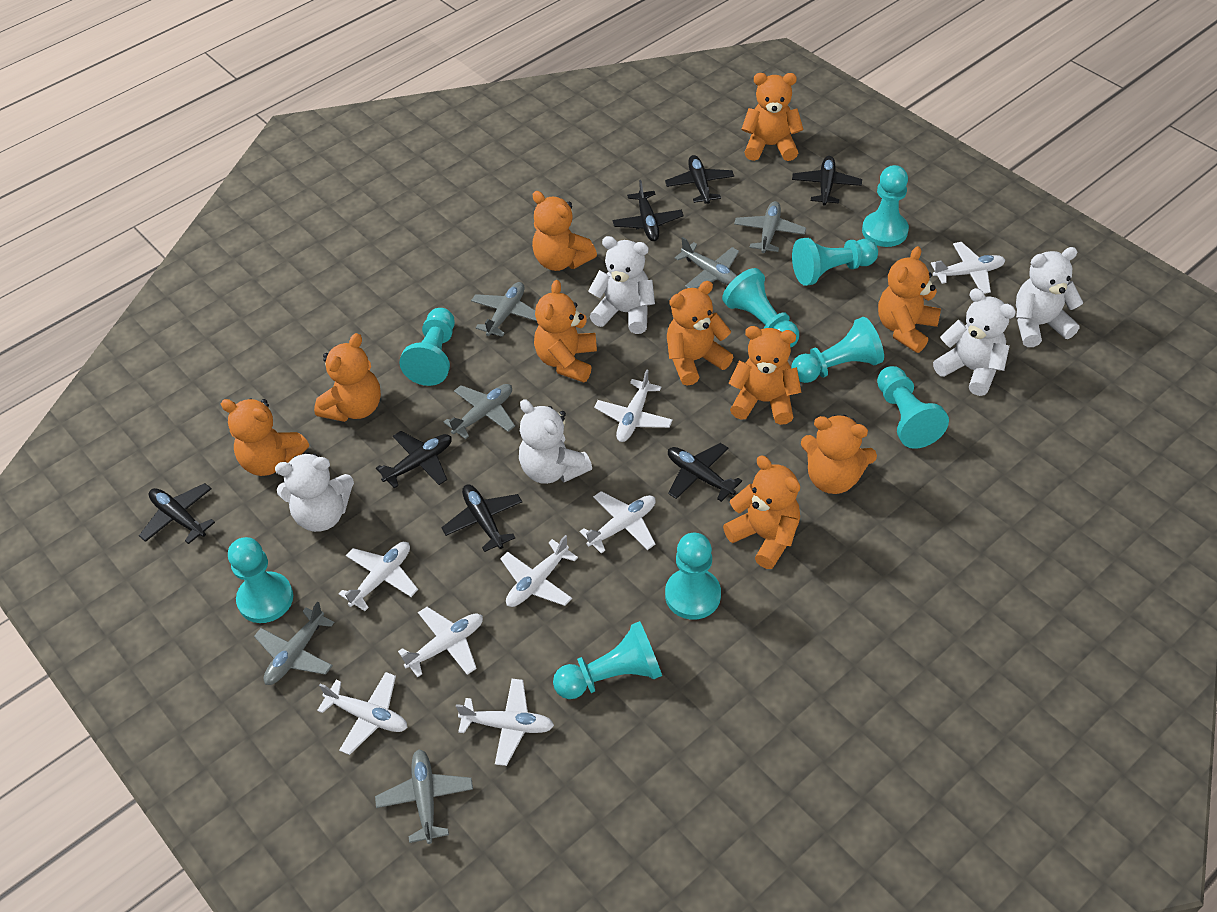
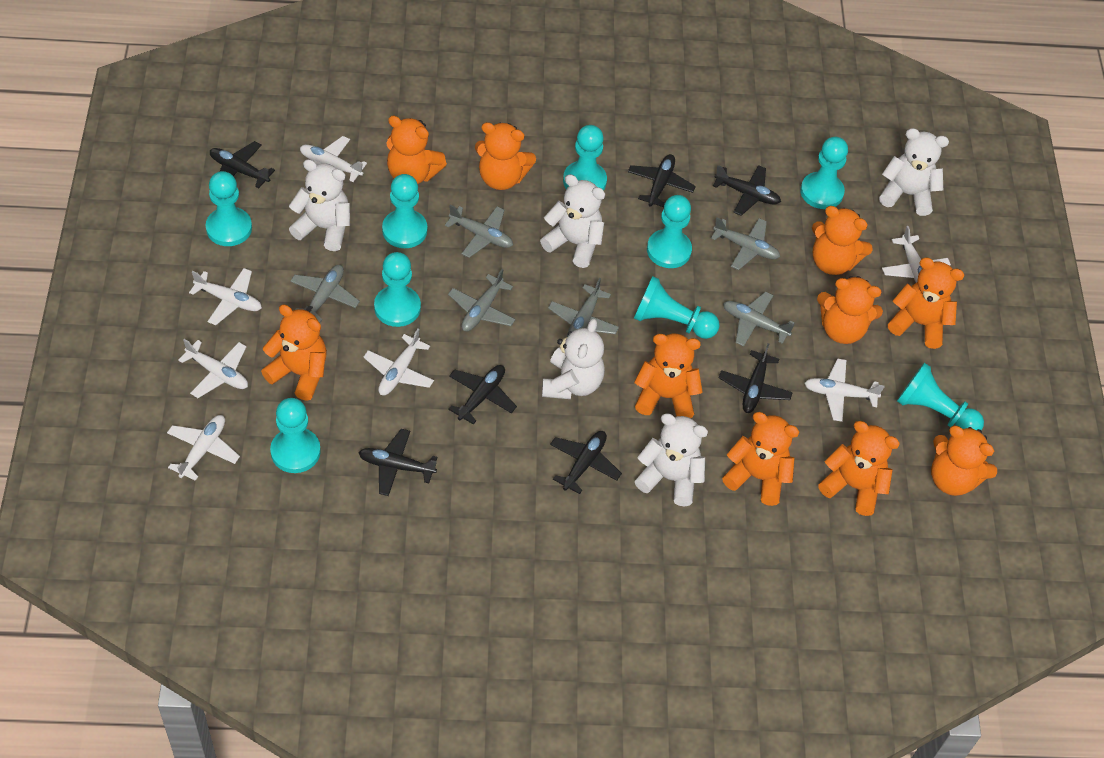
white plane: 8 -> 7

